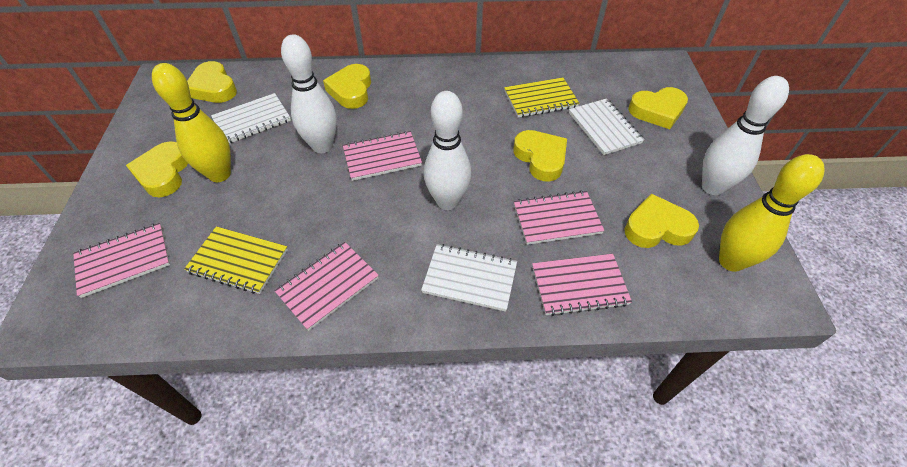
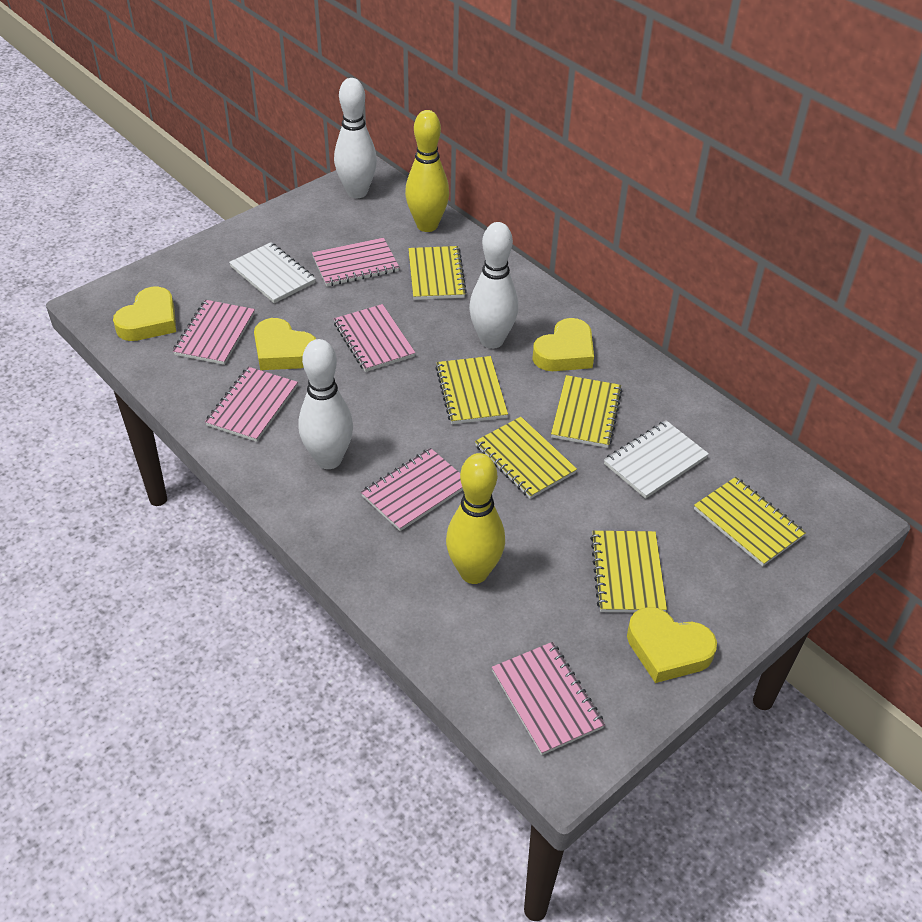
pink notebook: 5 -> 6
white notebook: 3 -> 2
yellow heart: 6 -> 4
yellow notebook: 2 -> 6

